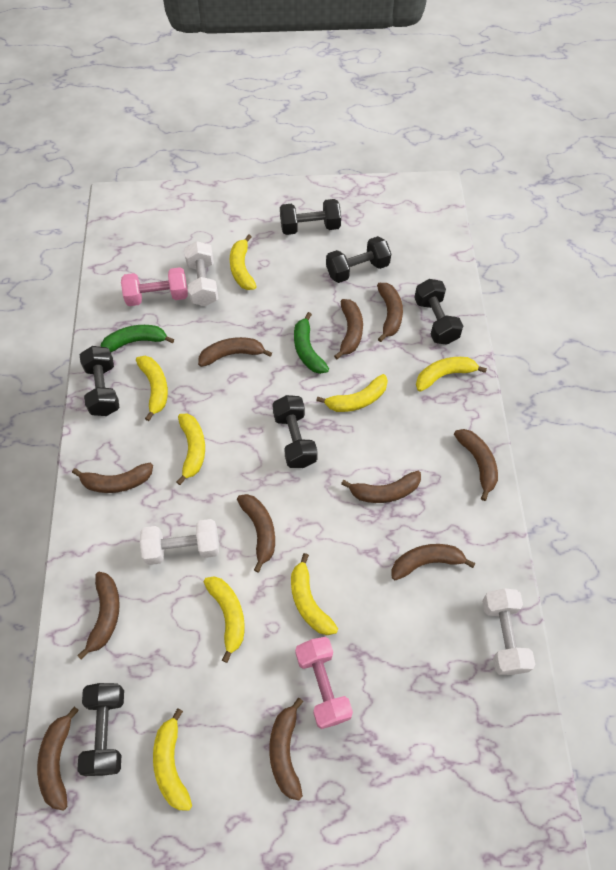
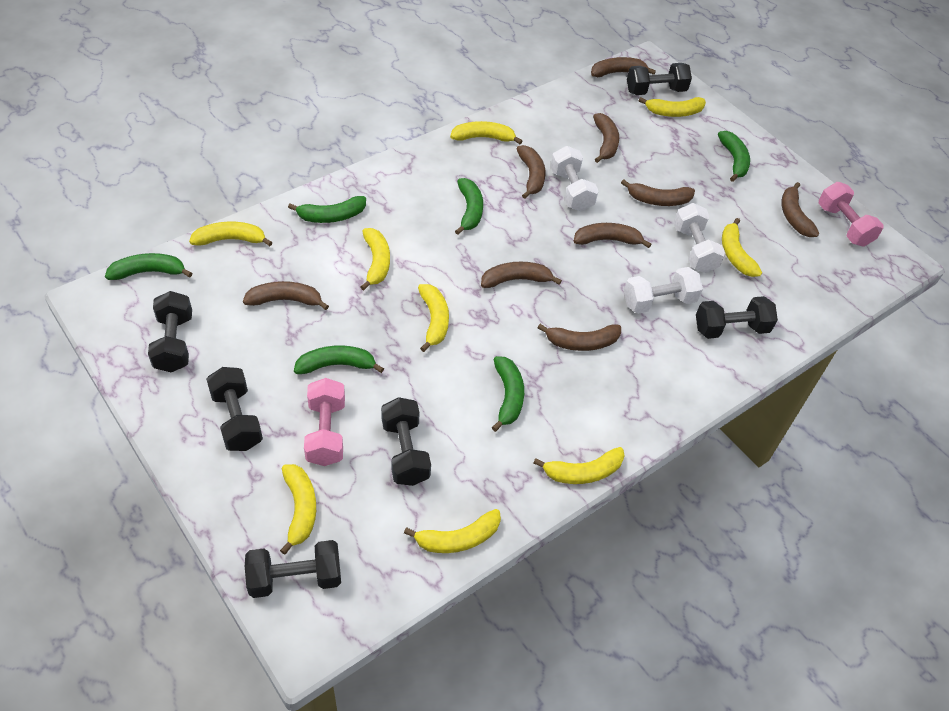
brown banana: 11 -> 9
green banana: 2 -> 6
yellow banana: 8 -> 9

